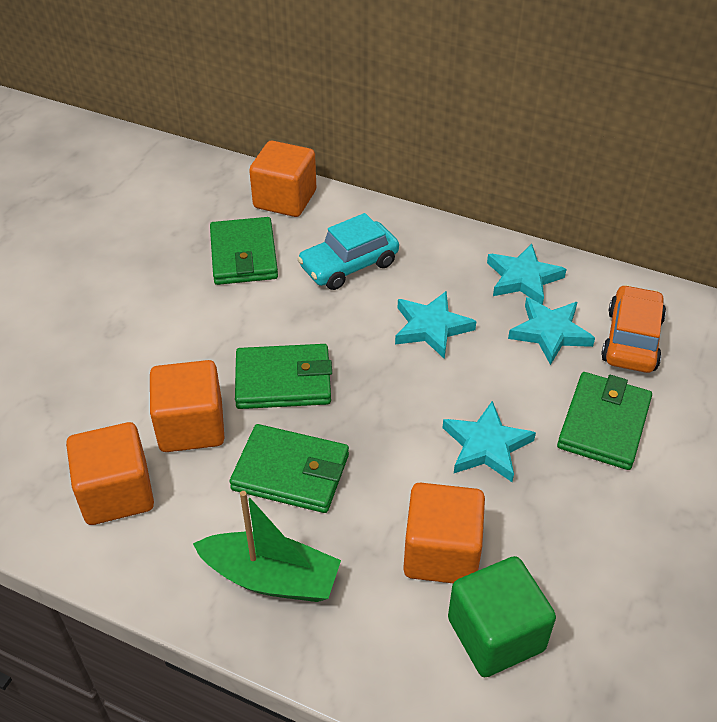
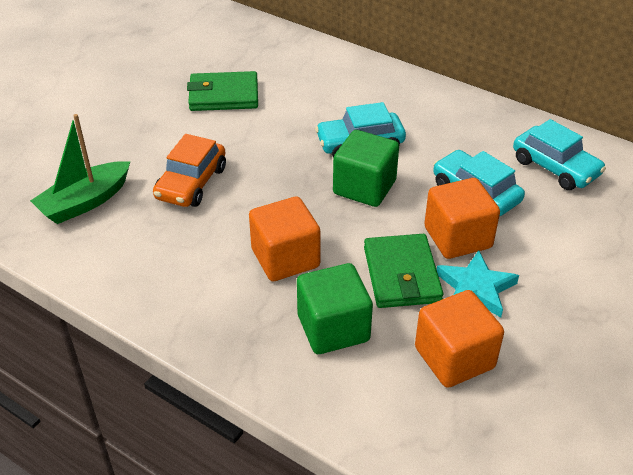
green cube: 1 -> 2
green wallet: 4 -> 2
orange cube: 4 -> 3
turquoise car: 1 -> 3
turquoise star: 4 -> 1

